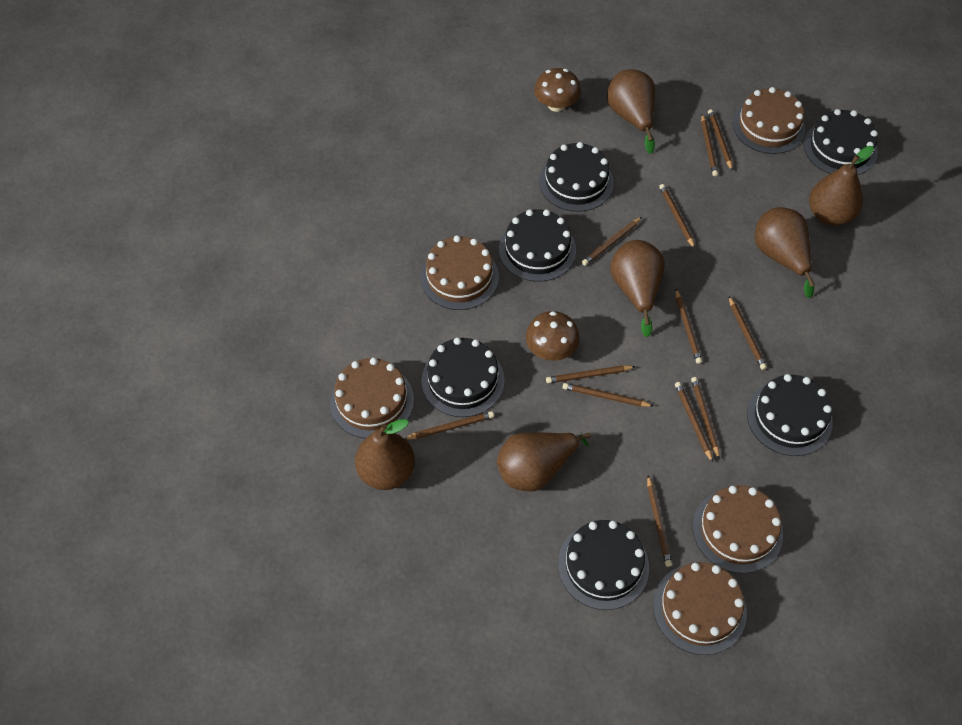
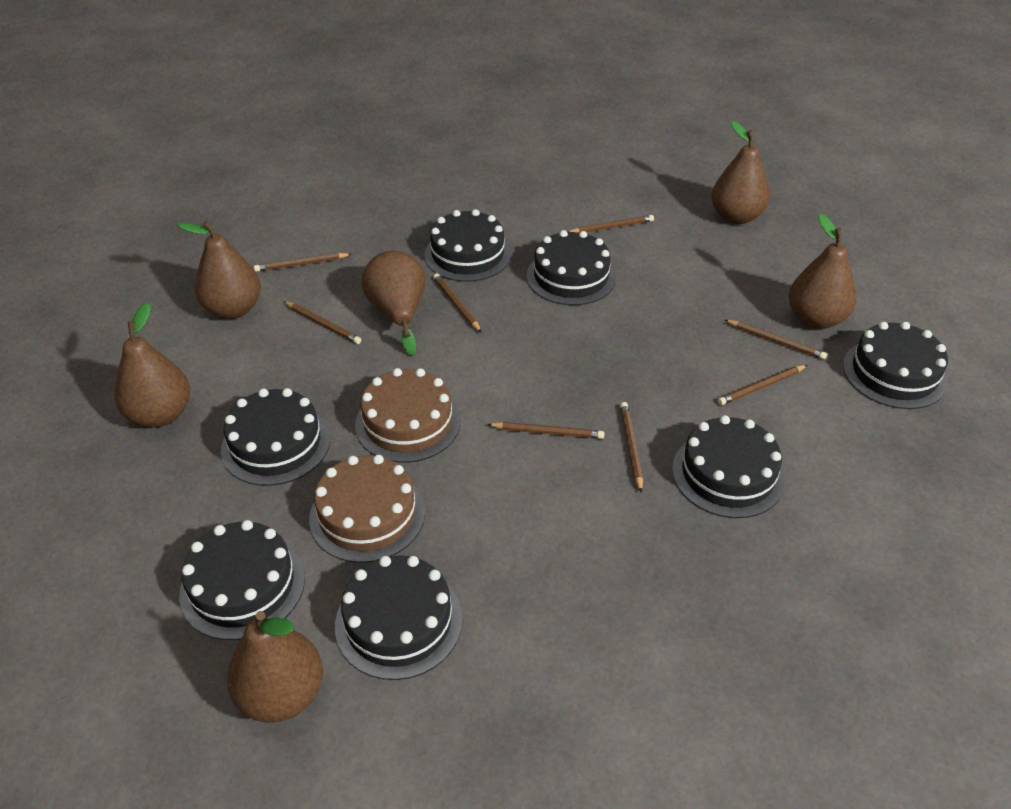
black cake: 6 -> 7
brown cake: 5 -> 2
brown mushroom: 2 -> 0
brown pencil: 12 -> 8

